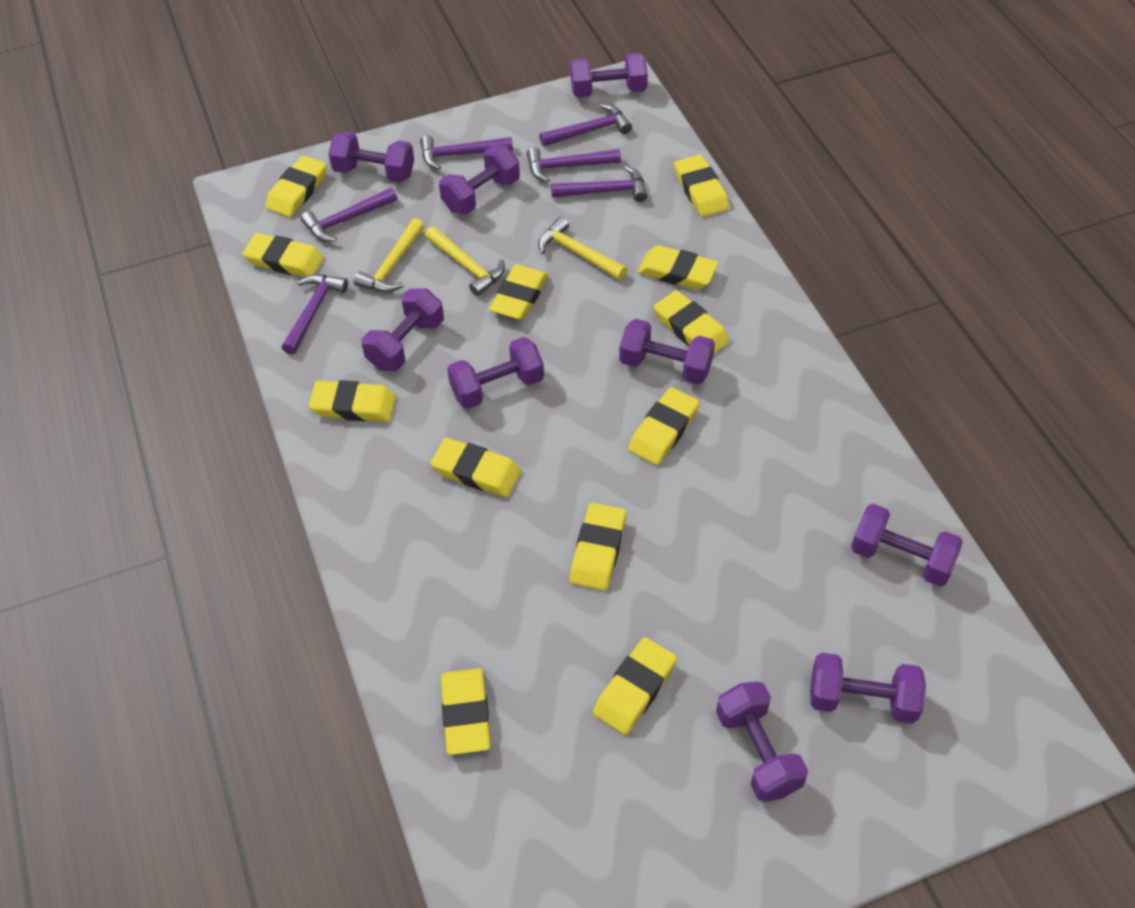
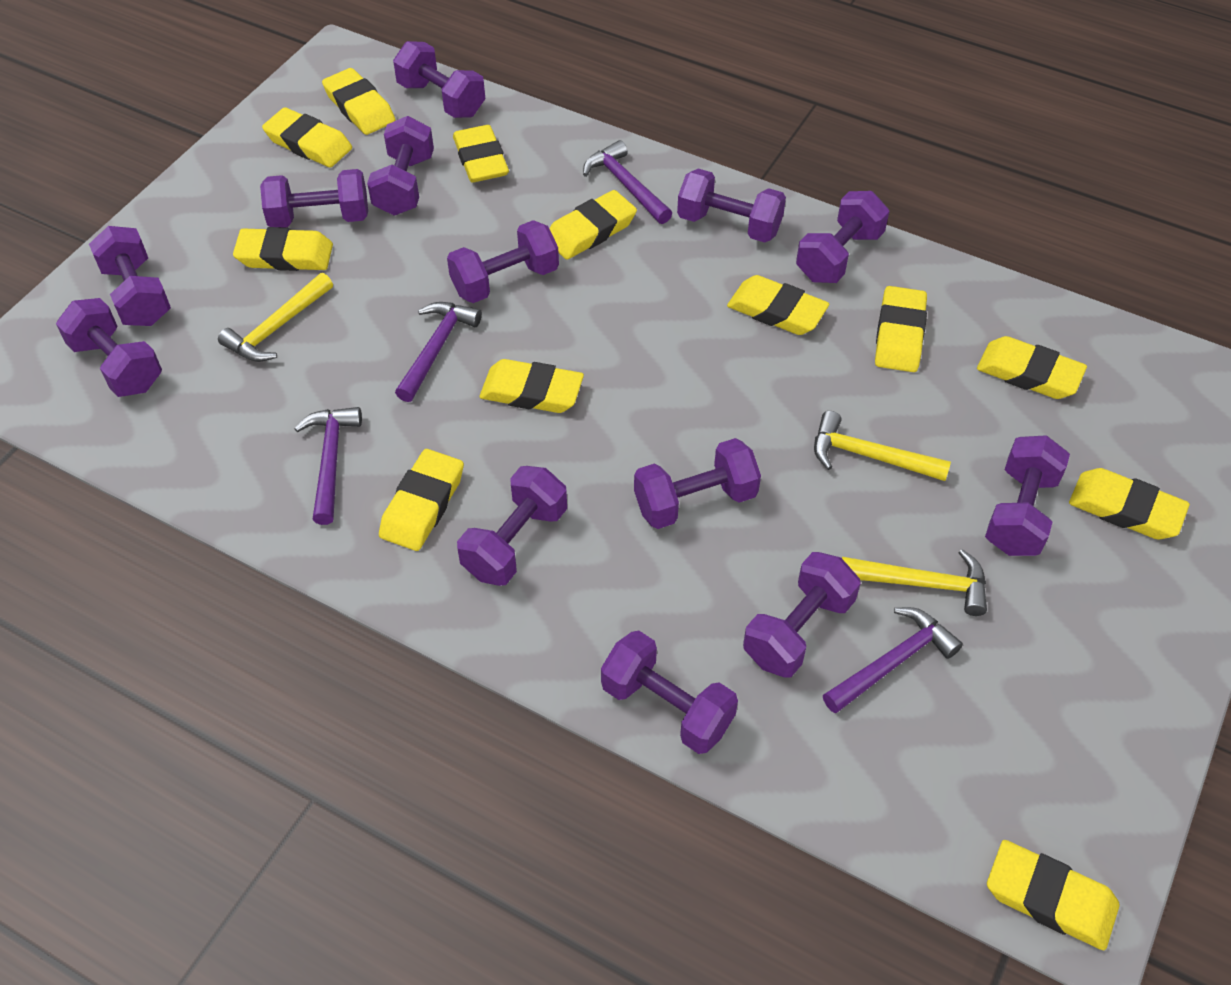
purple dumbbell: 9 -> 13
purple hammer: 6 -> 4

